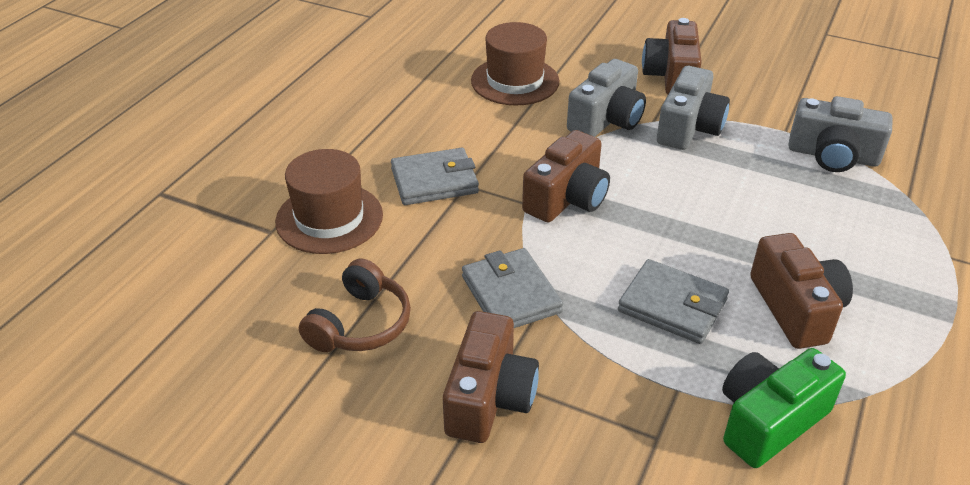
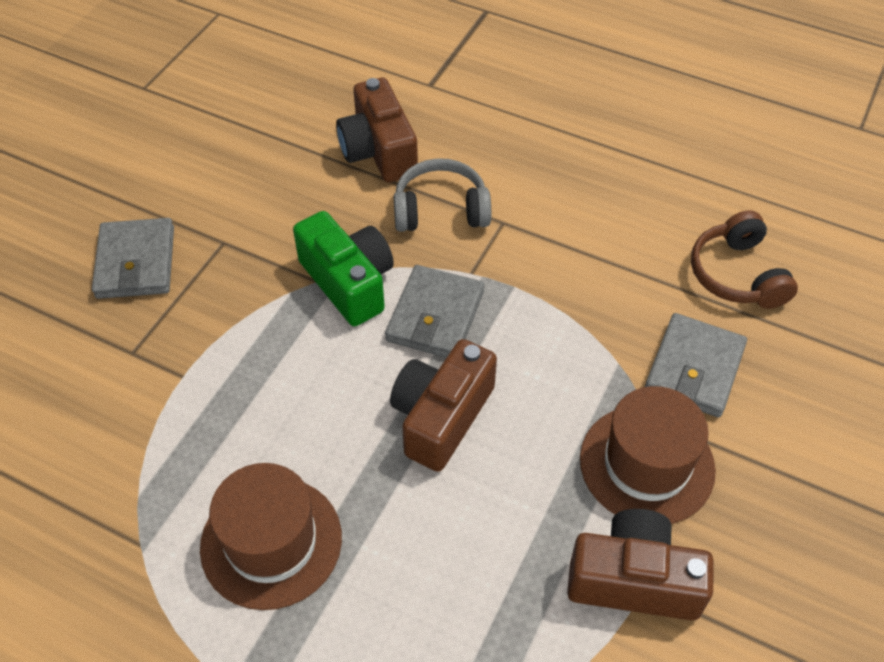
brown camera: 4 -> 3
grey camera: 3 -> 0
grey headphones: 0 -> 1

